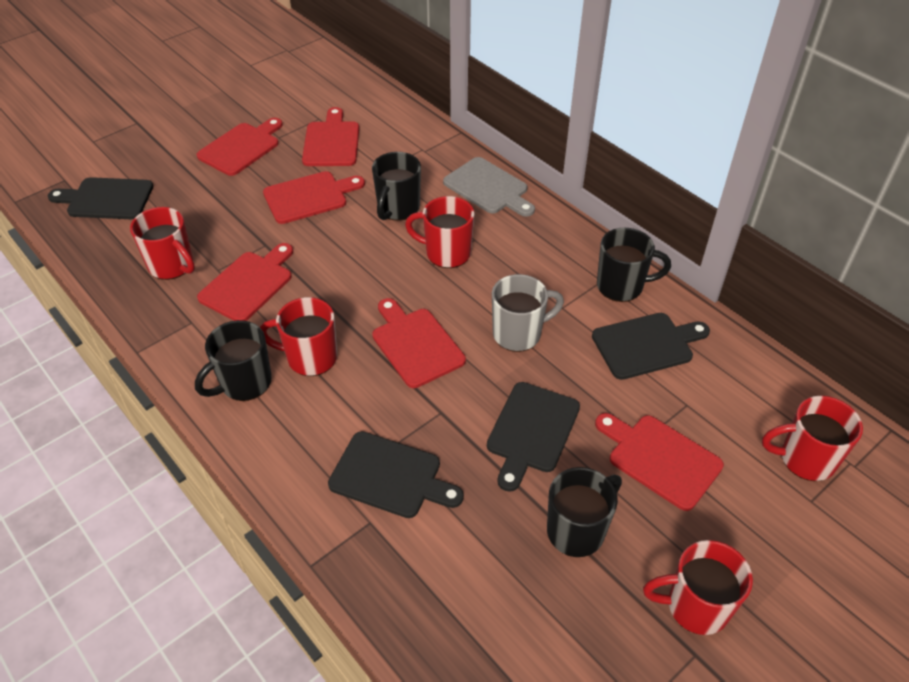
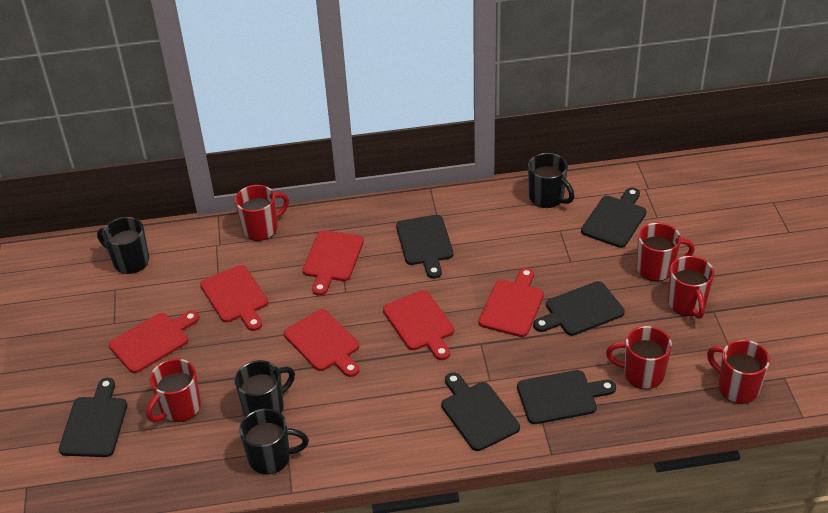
black cutting board: 4 -> 6
grey cutting board: 1 -> 0
grey mug: 1 -> 0
red mug: 5 -> 6

